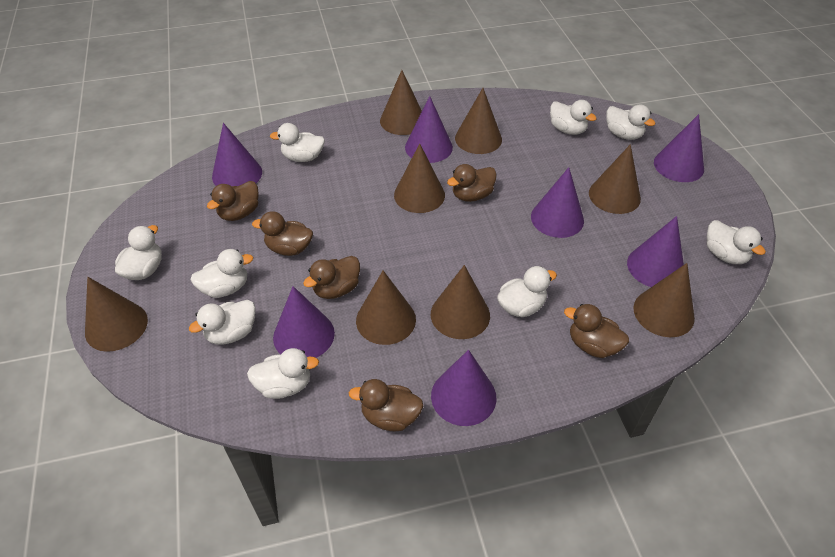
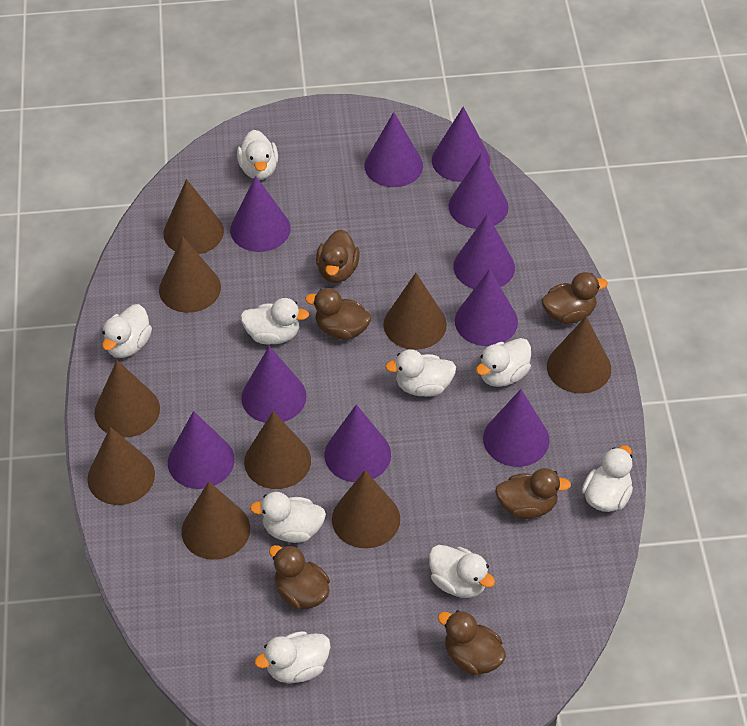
brown cone: 8 -> 9
purple cone: 7 -> 10

